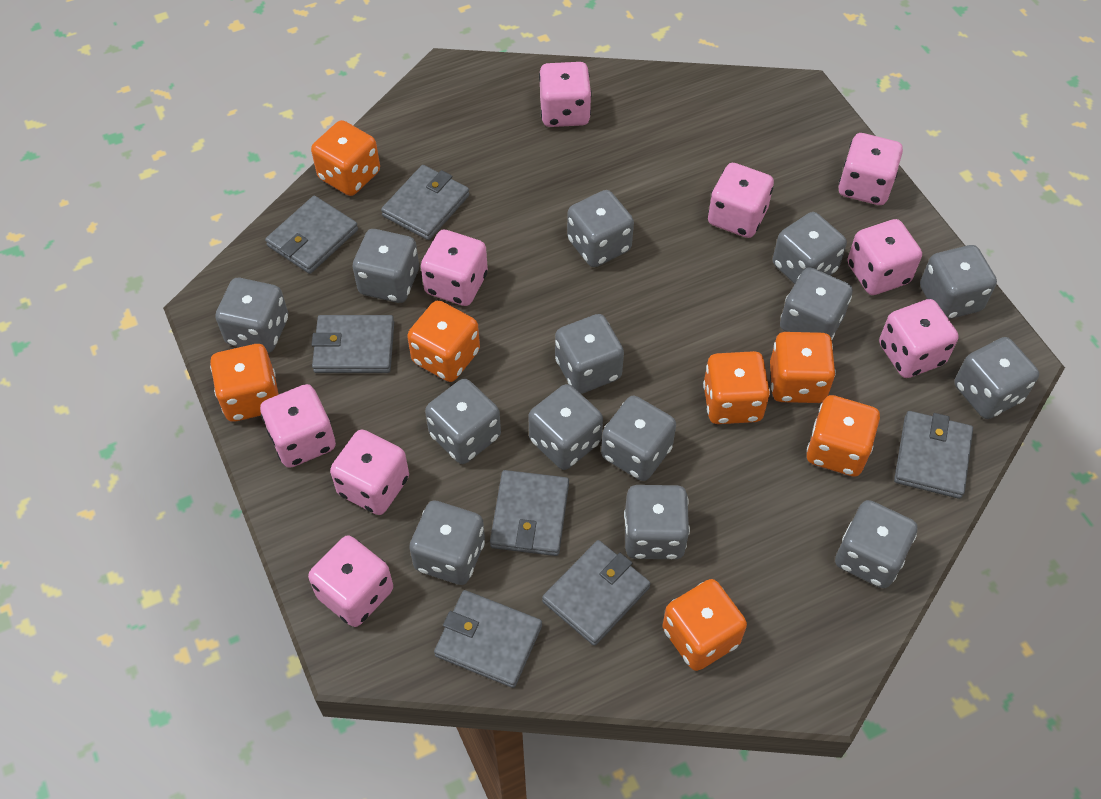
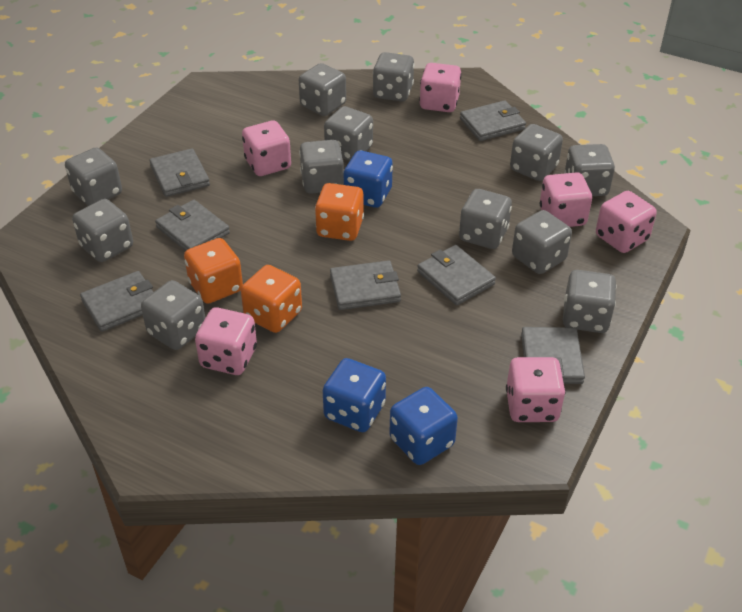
blue dice: 0 -> 3
grey dice: 14 -> 12
orange dice: 7 -> 3
pink dice: 9 -> 6

